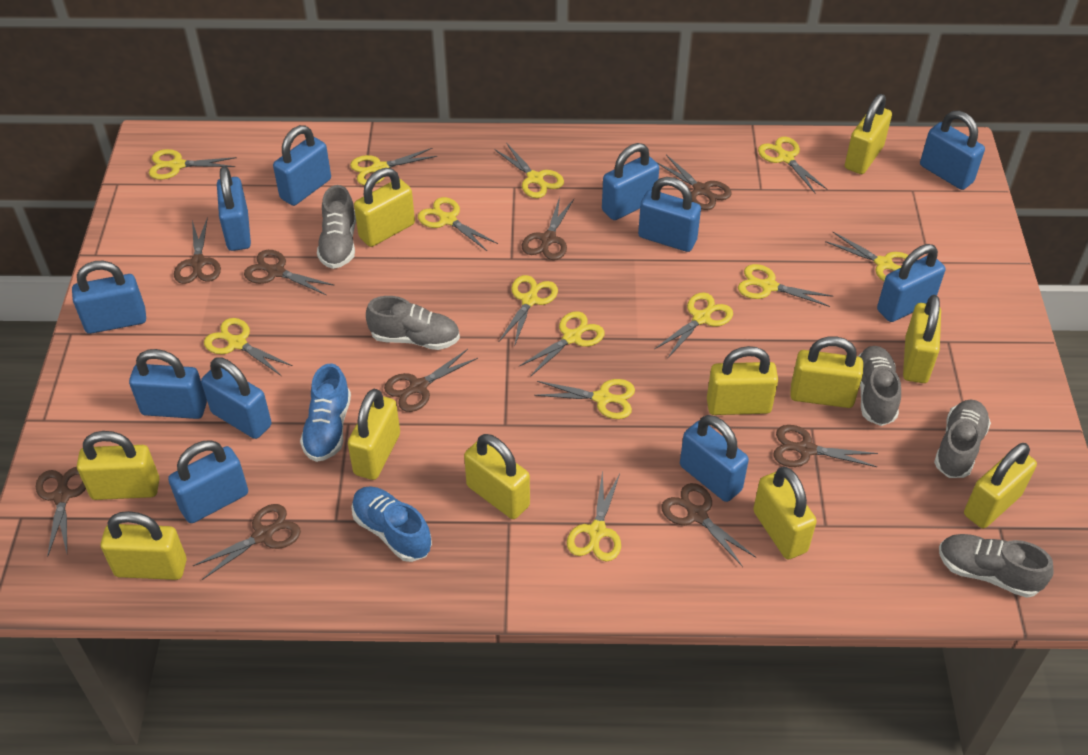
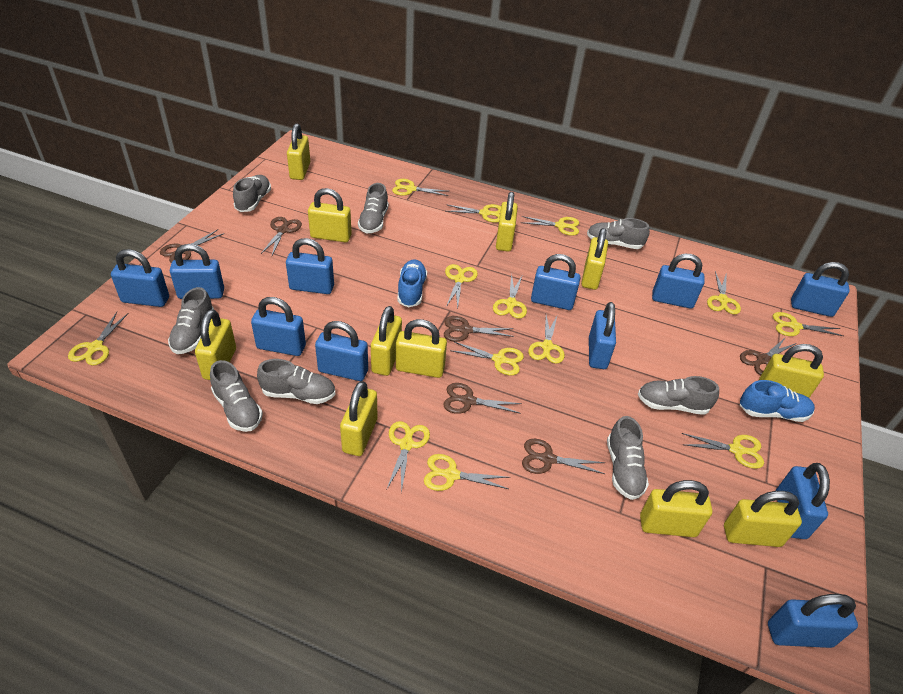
brown scissors: 9 -> 6
grey shoe: 5 -> 8

